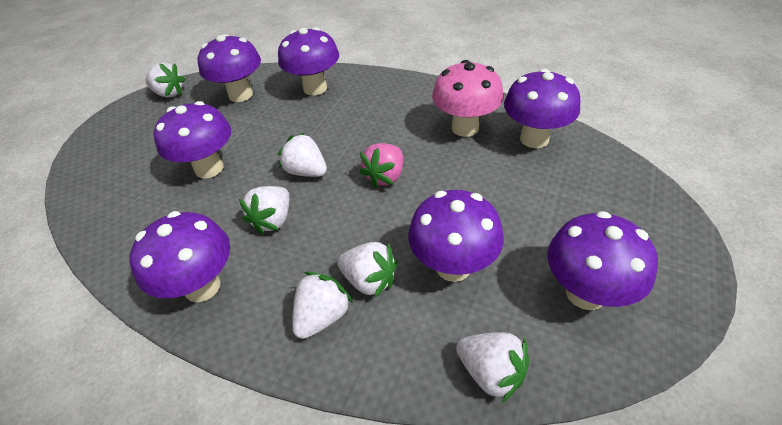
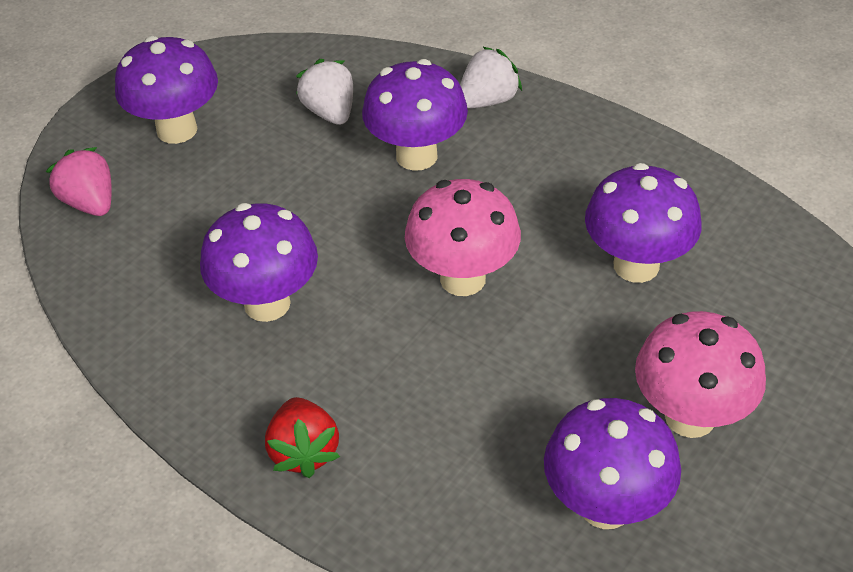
pink mushroom: 1 -> 2
purple mushroom: 7 -> 5
red strawberry: 0 -> 1
white strawberry: 6 -> 2

